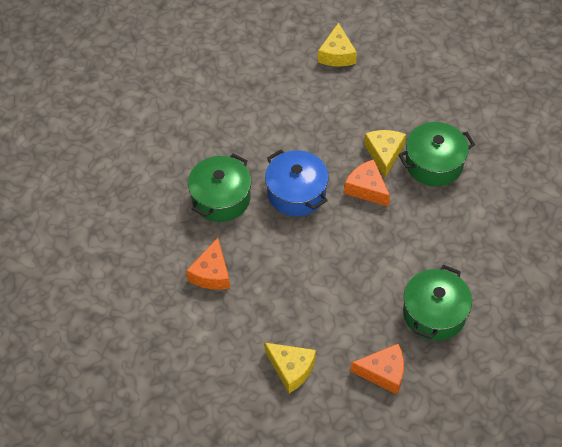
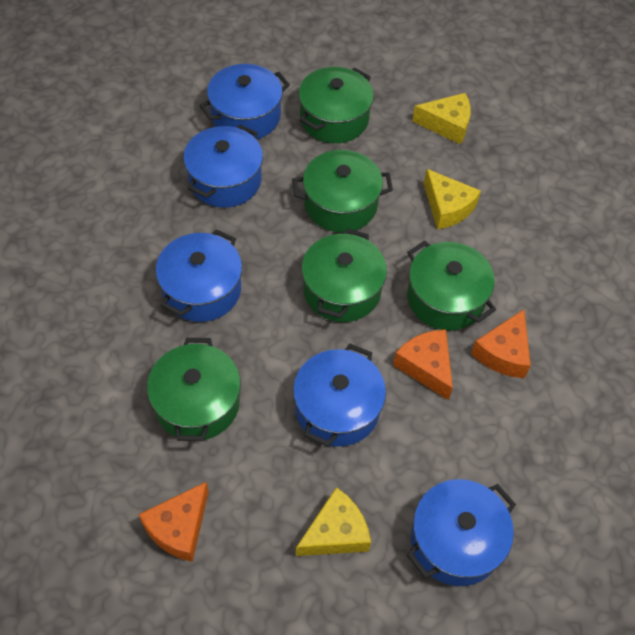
blue pot: 1 -> 5
green pot: 3 -> 5

